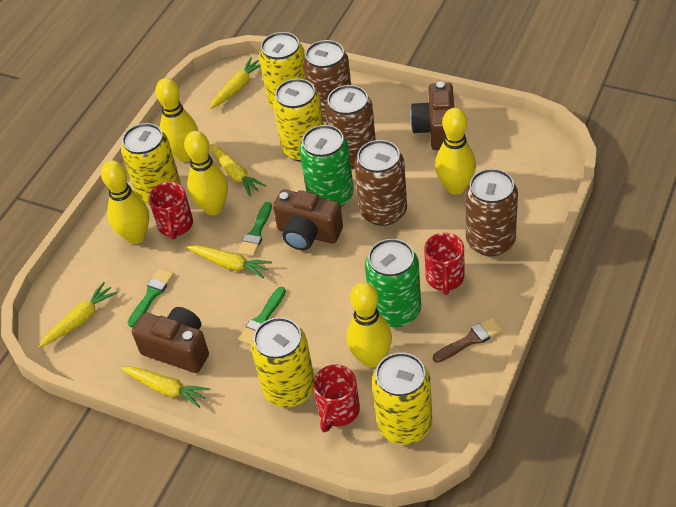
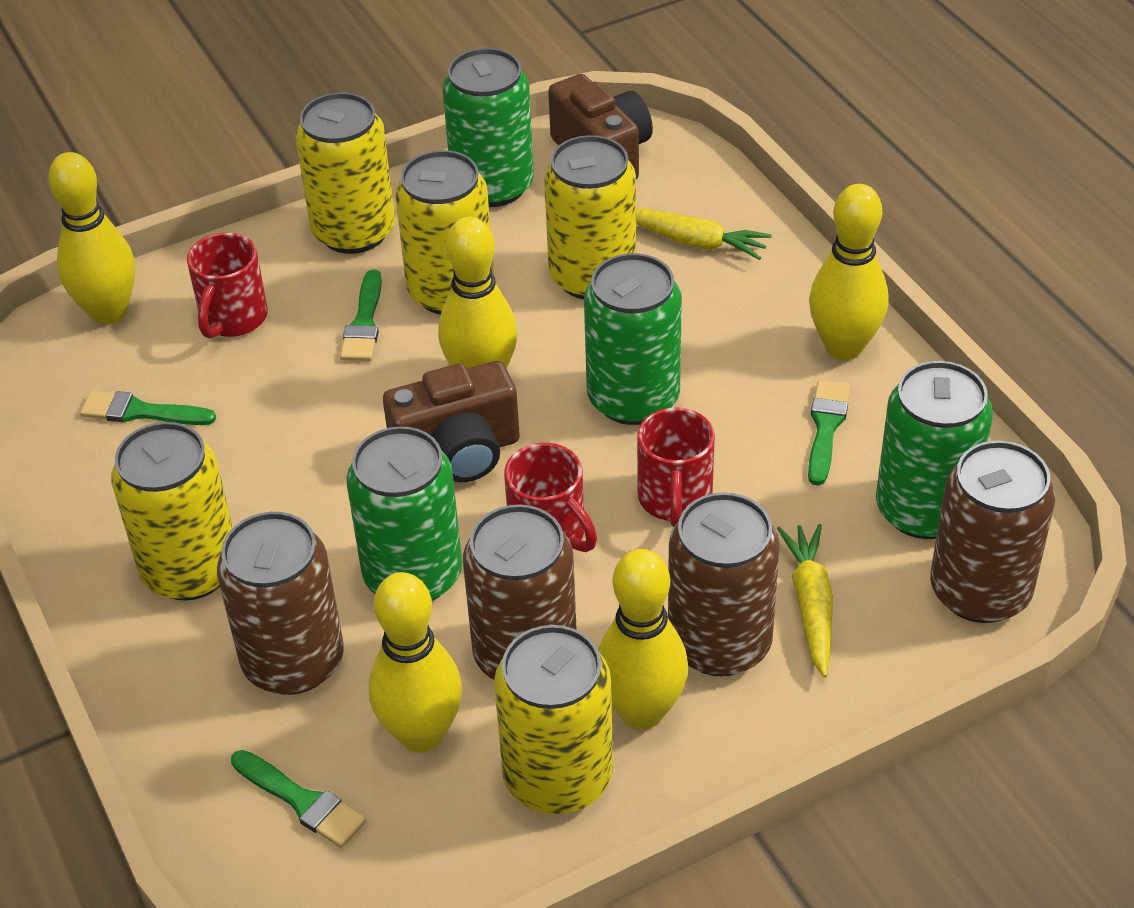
brown brush: 1 -> 0
brown camera: 3 -> 2
green brush: 3 -> 4
green can: 2 -> 4
yellow carrot: 5 -> 2

